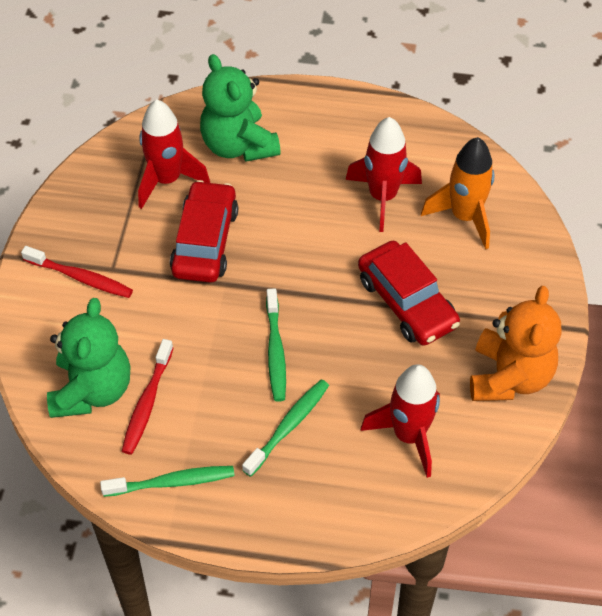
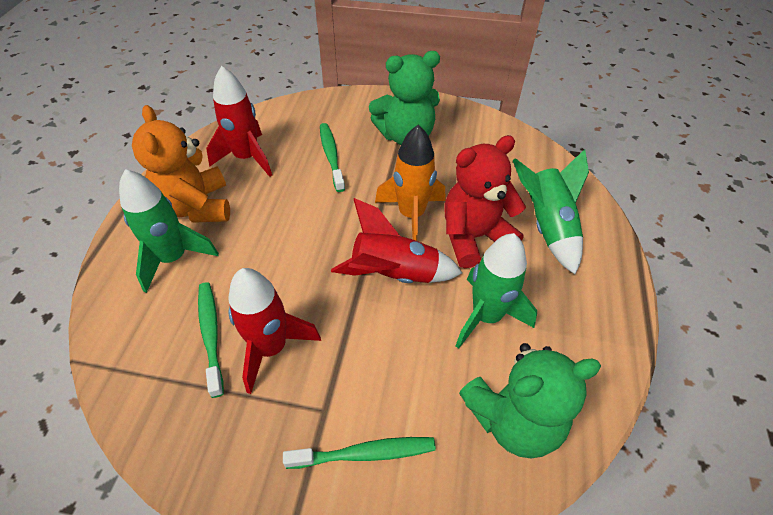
green rocket: 0 -> 3
red car: 2 -> 0
red teddy bear: 0 -> 1
red toothbrush: 2 -> 0

